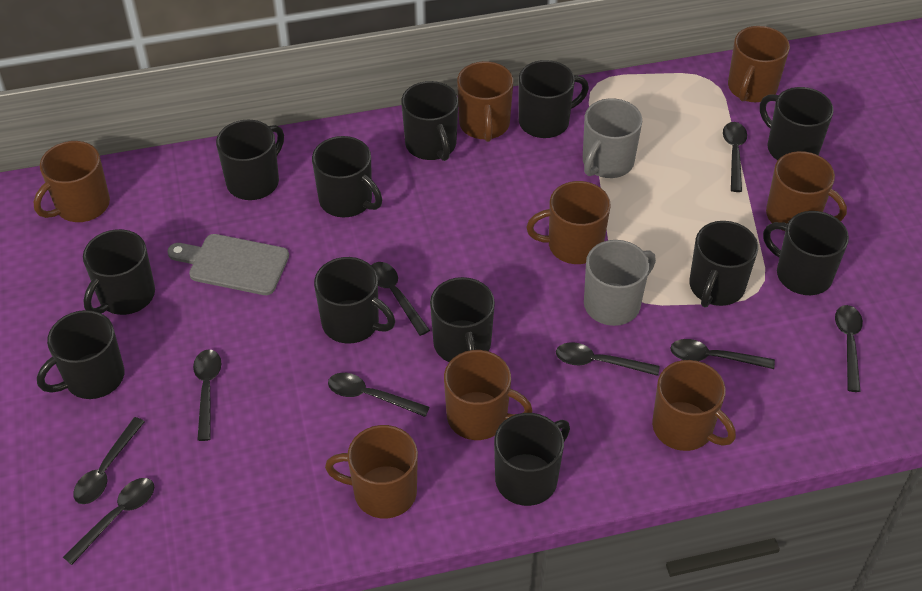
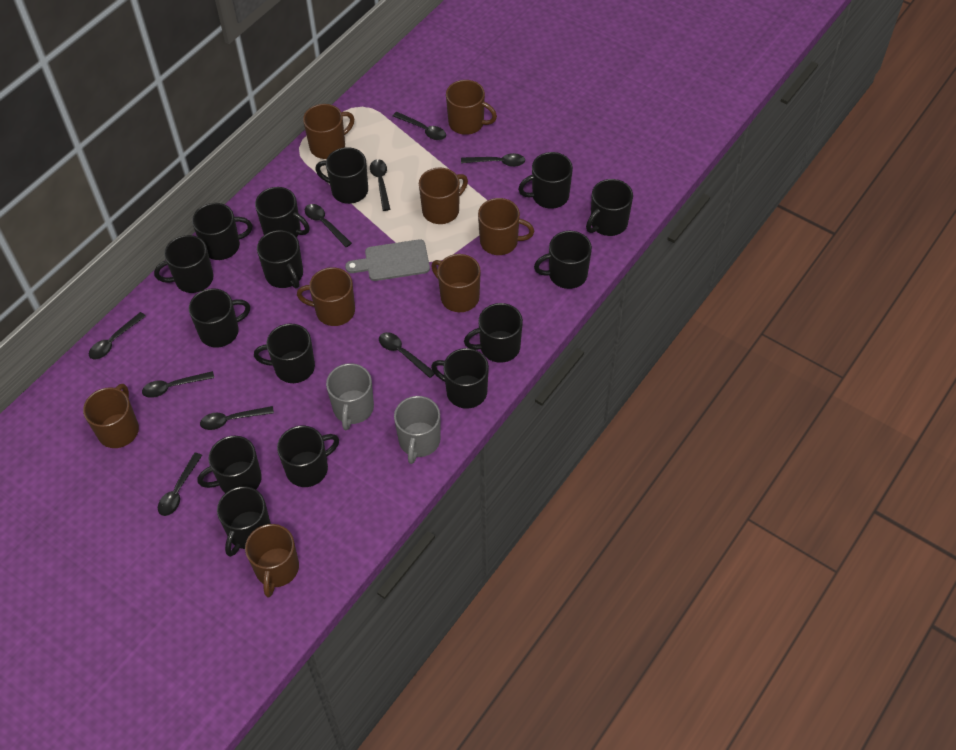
black mug: 12 -> 15

